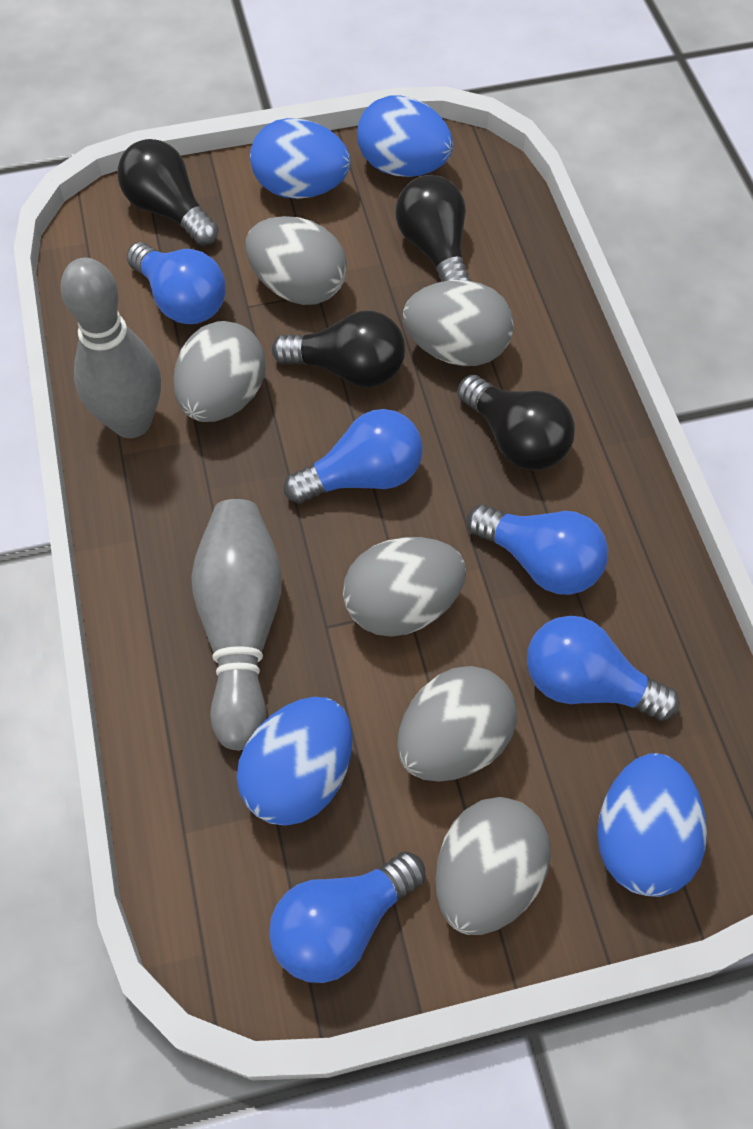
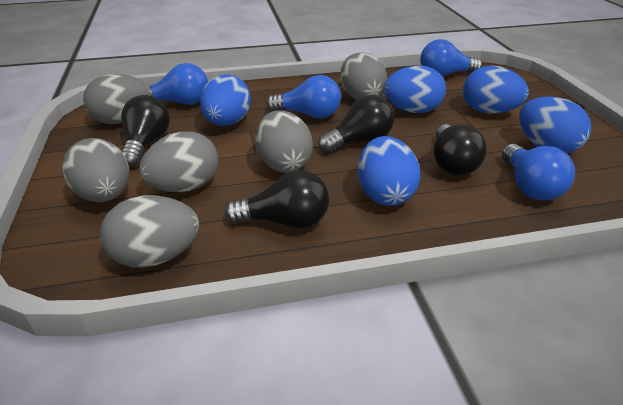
blue egg: 4 -> 5
blue light bulb: 5 -> 4
grey bowling pin: 2 -> 0

